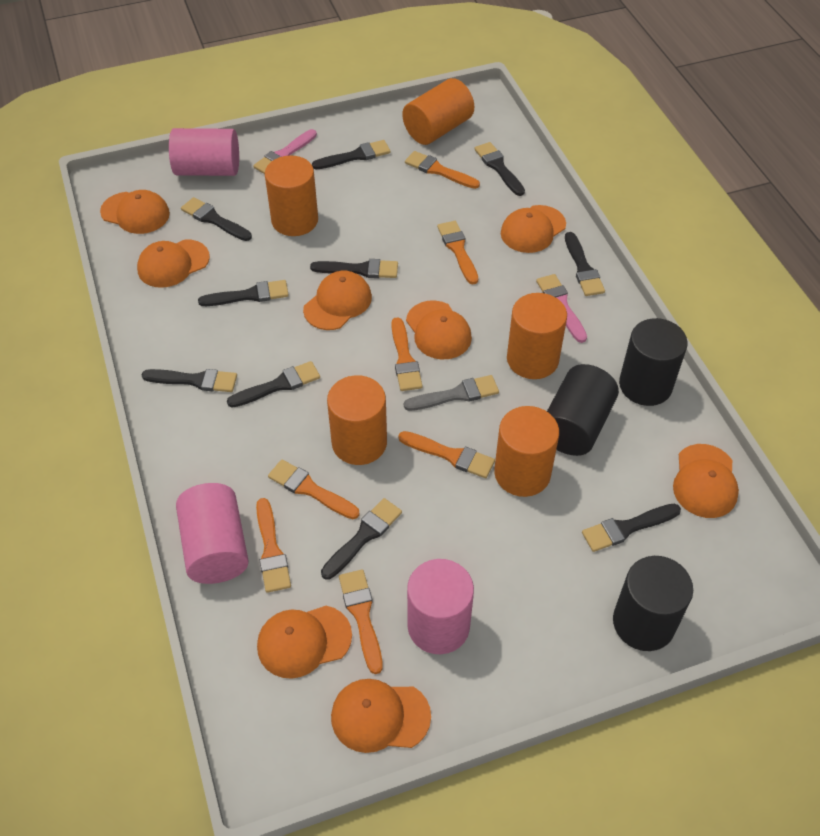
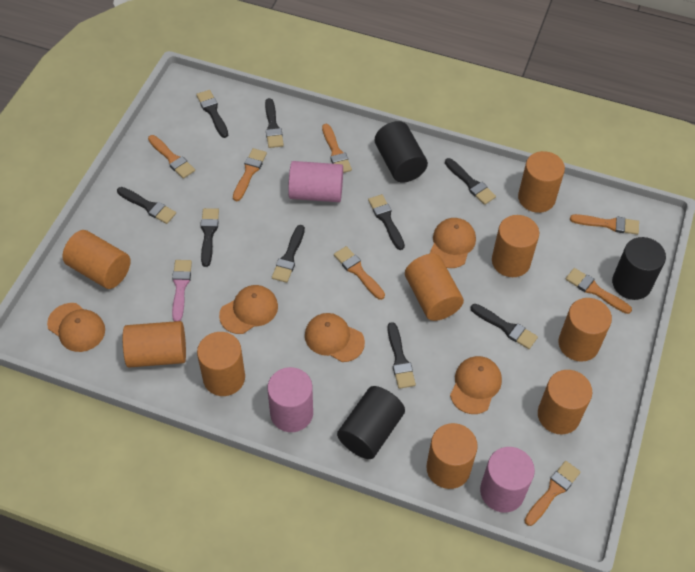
black brush: 10 -> 9
grey brush: 1 -> 0
orange cap: 8 -> 5
orange cylinder: 5 -> 9
pink brush: 2 -> 1

